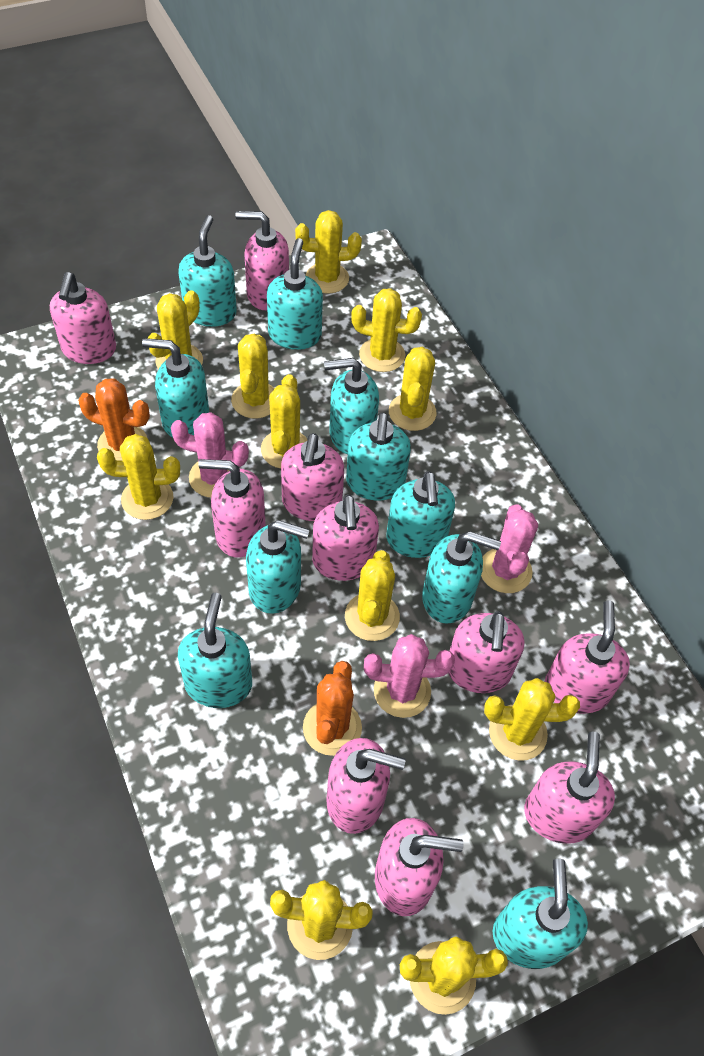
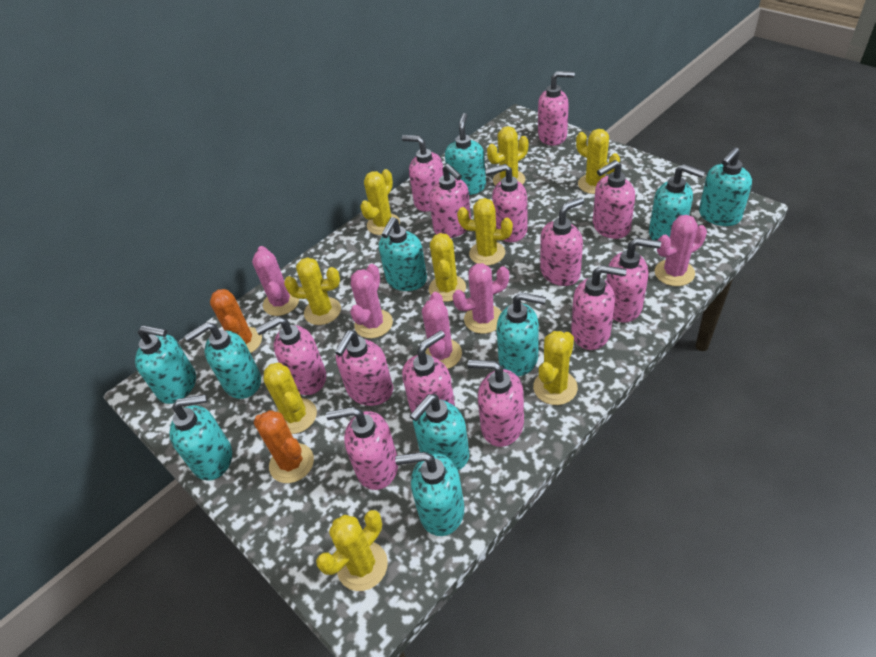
pink cactus: 3 -> 5
pink soap dispenser: 10 -> 13
yellow cactus: 11 -> 9

